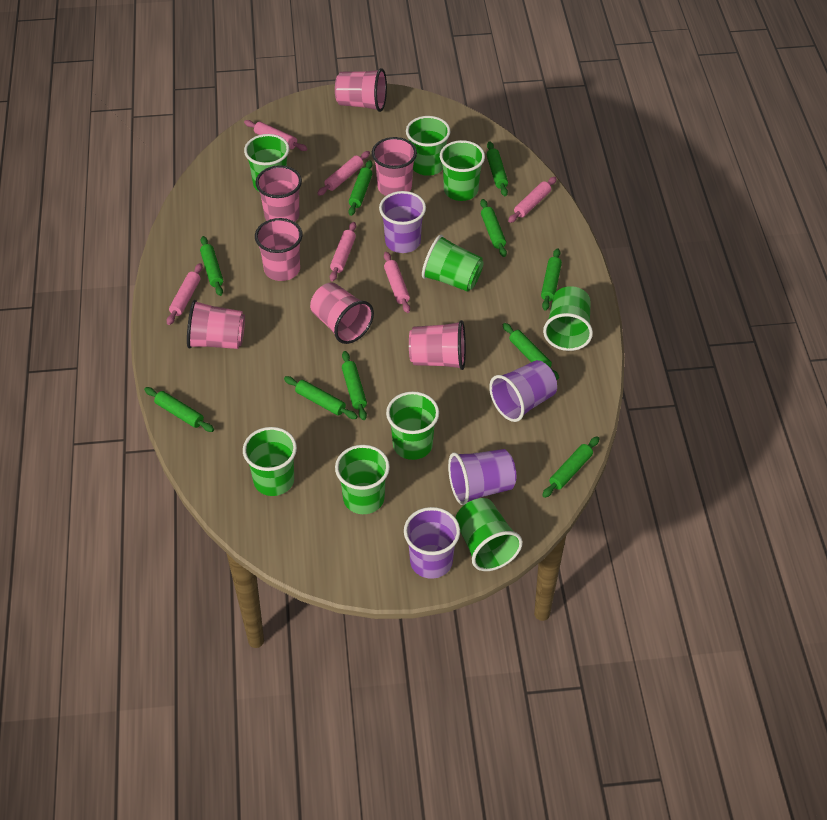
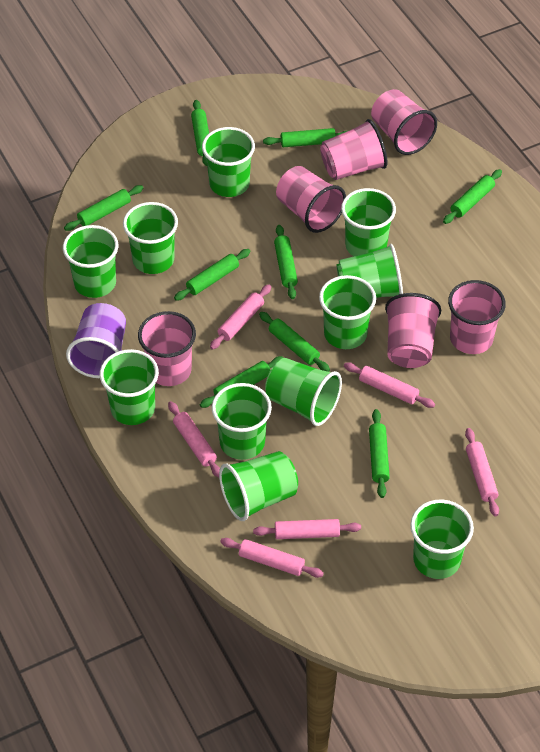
green cup: 9 -> 11
green rolling pin: 10 -> 9
pink cup: 7 -> 6
purple cup: 4 -> 1

